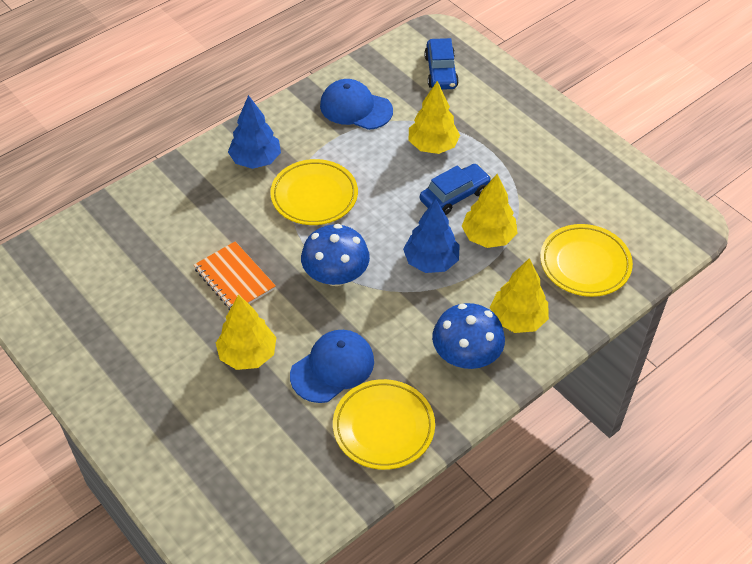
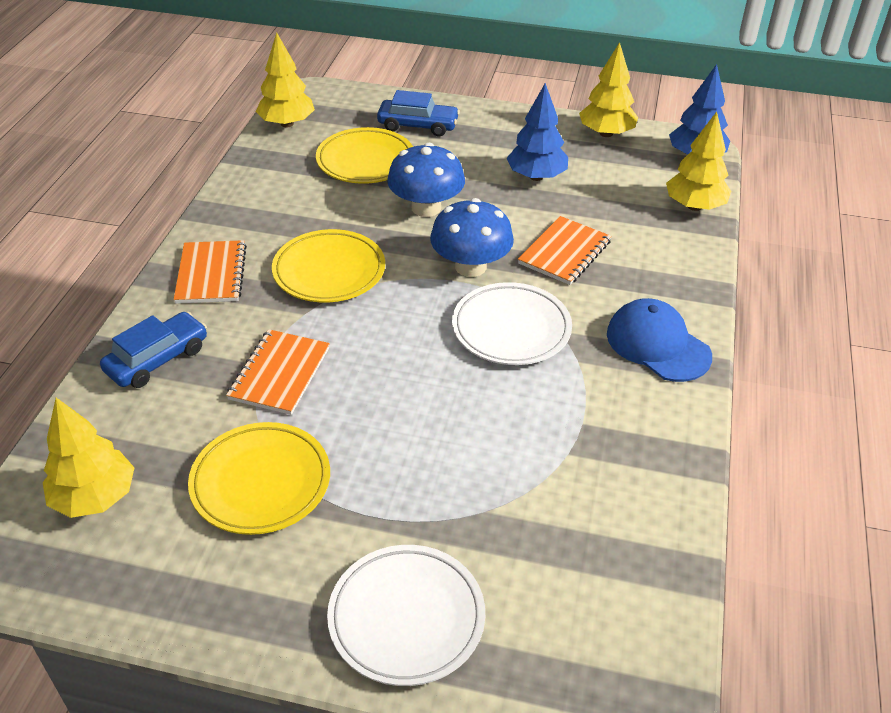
blue cap: 2 -> 1
orange notebook: 1 -> 3
white plate: 0 -> 2

